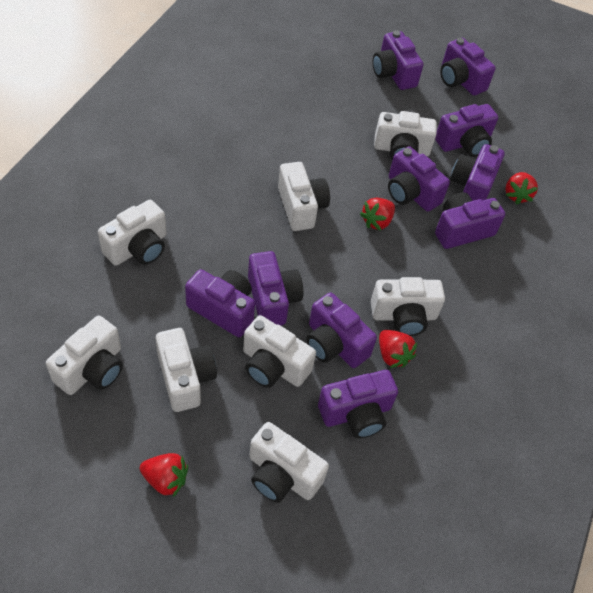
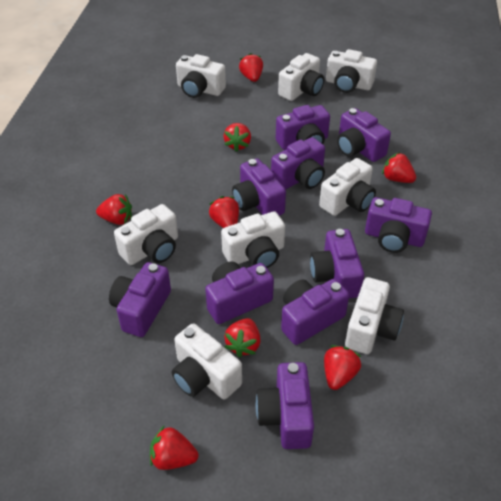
red strawberry: 4 -> 8

